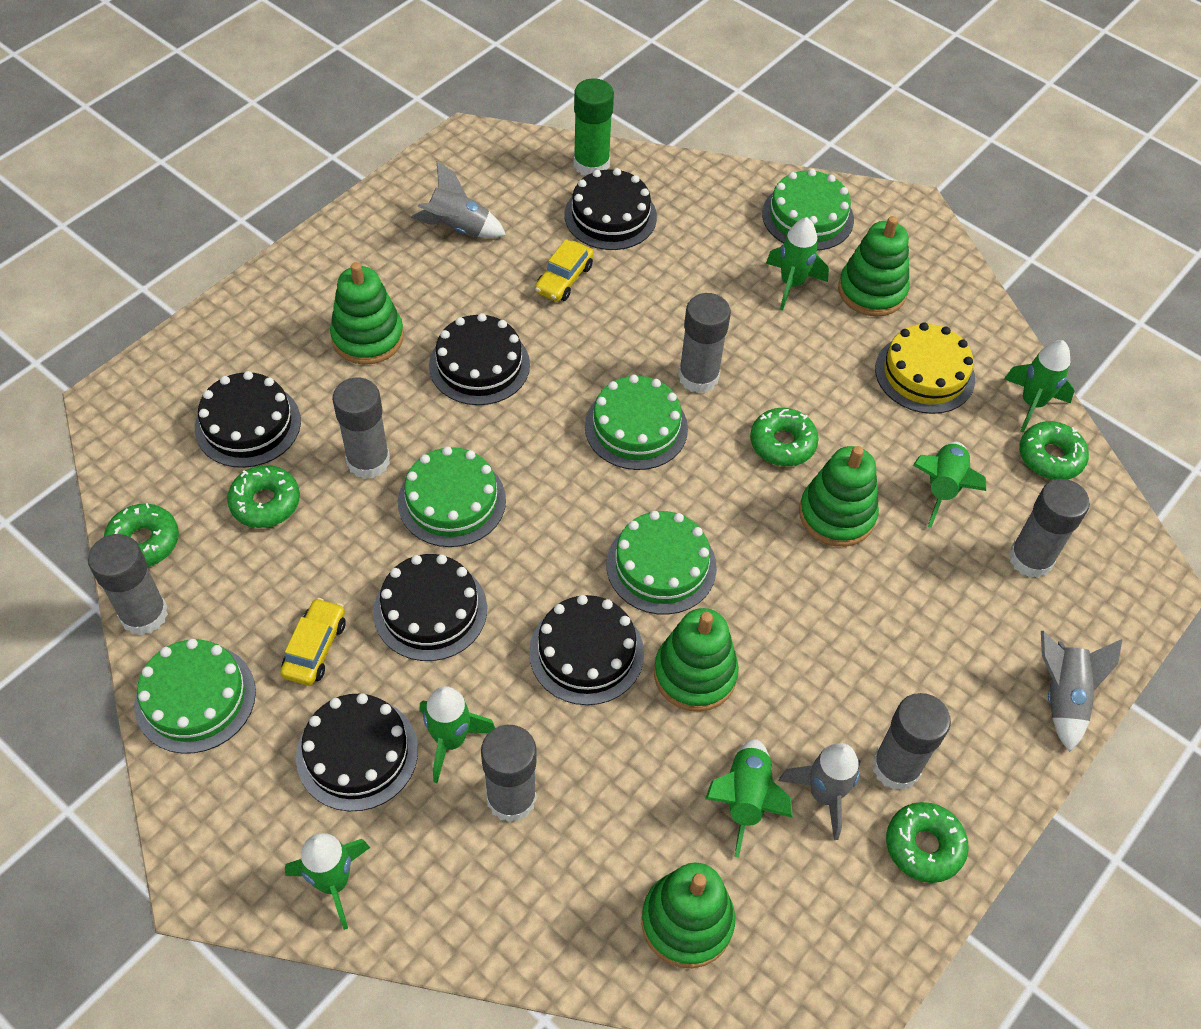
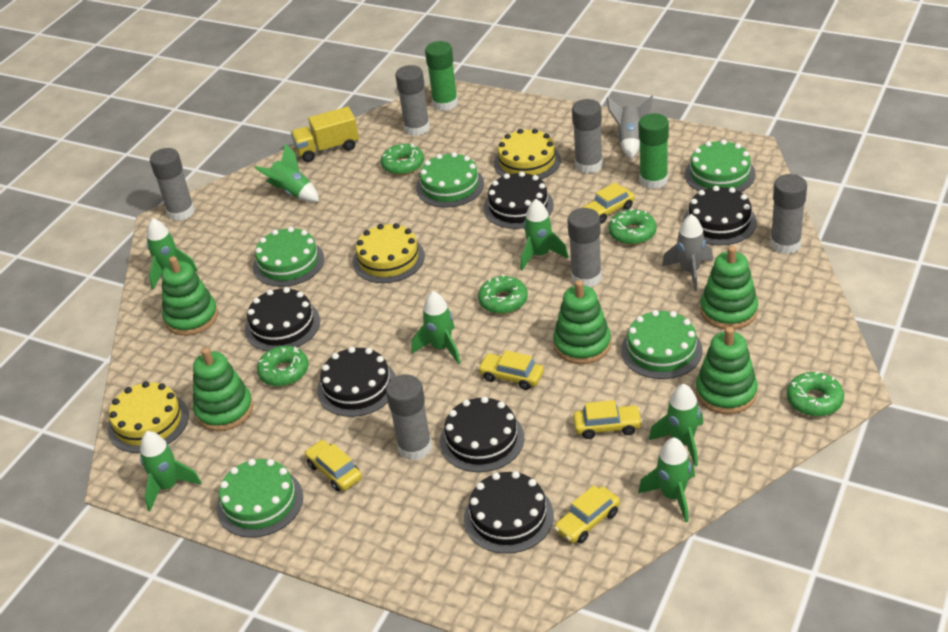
green glue stick: 1 -> 2
green rocket: 6 -> 7
grey rocket: 3 -> 2
yellow cake: 1 -> 3
yellow car: 2 -> 5
yellow truck: 0 -> 1

